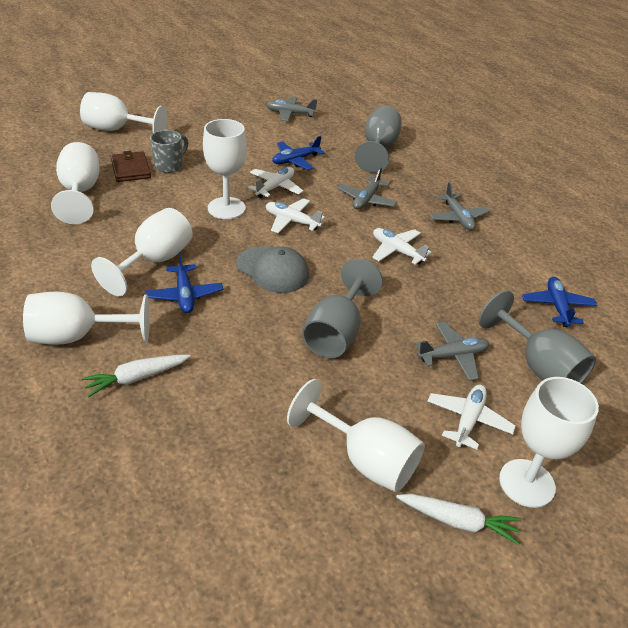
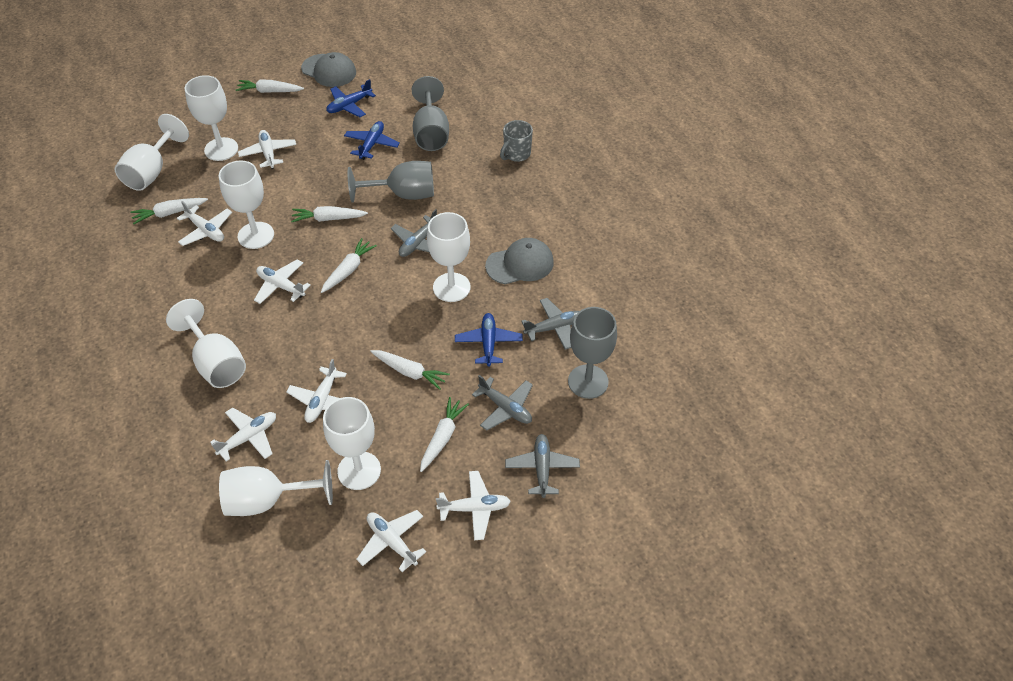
brown wallet: 1 -> 0
grey cap: 1 -> 2
white carrot: 2 -> 6
white plane: 4 -> 7

